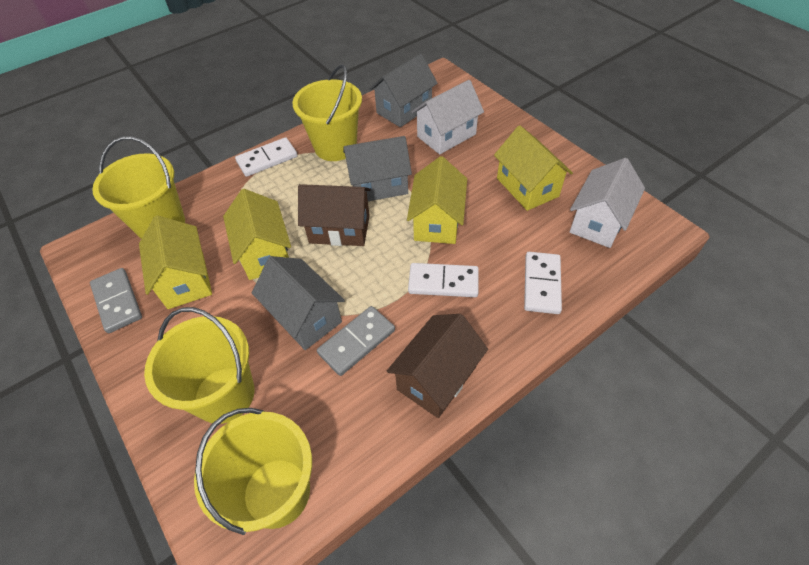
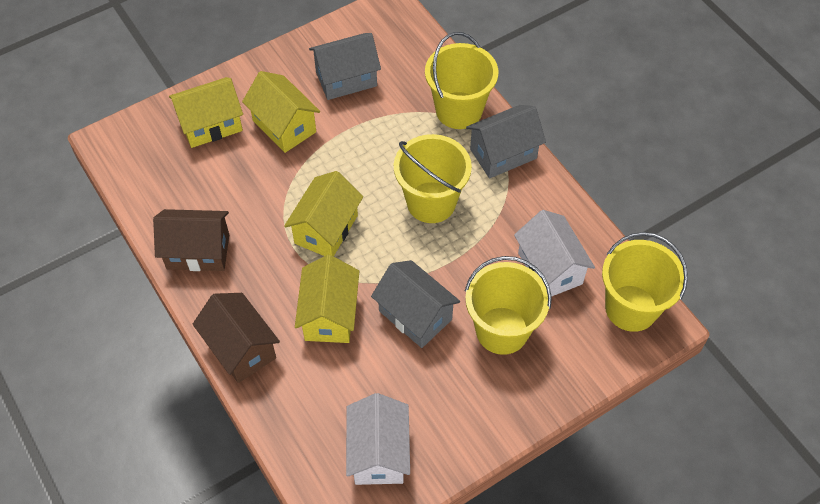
grey domino: 2 -> 0
white domino: 3 -> 0

